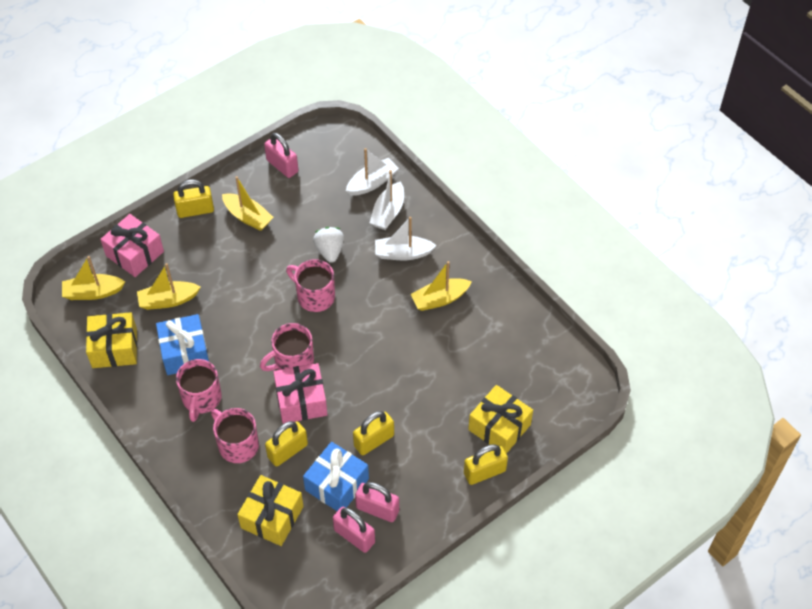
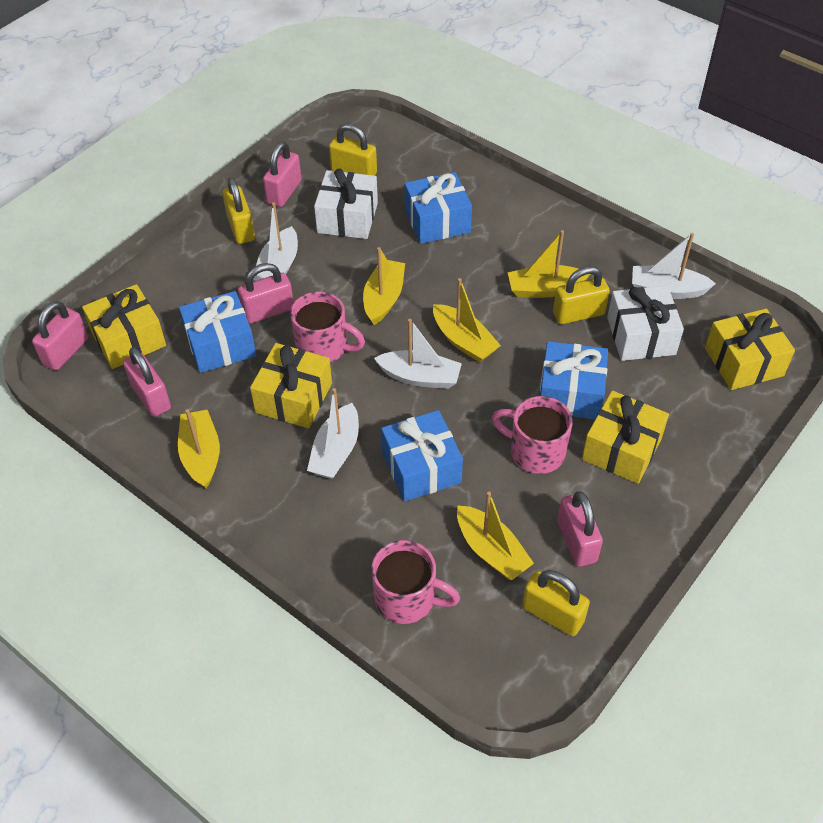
blue gift: 2 -> 4
pink gift: 2 -> 0
pink mug: 4 -> 3
pink padlock: 3 -> 5
white boat: 3 -> 4
white gift: 0 -> 2
white strawberry: 1 -> 0
yellow boat: 4 -> 5
yellow gift: 3 -> 4

